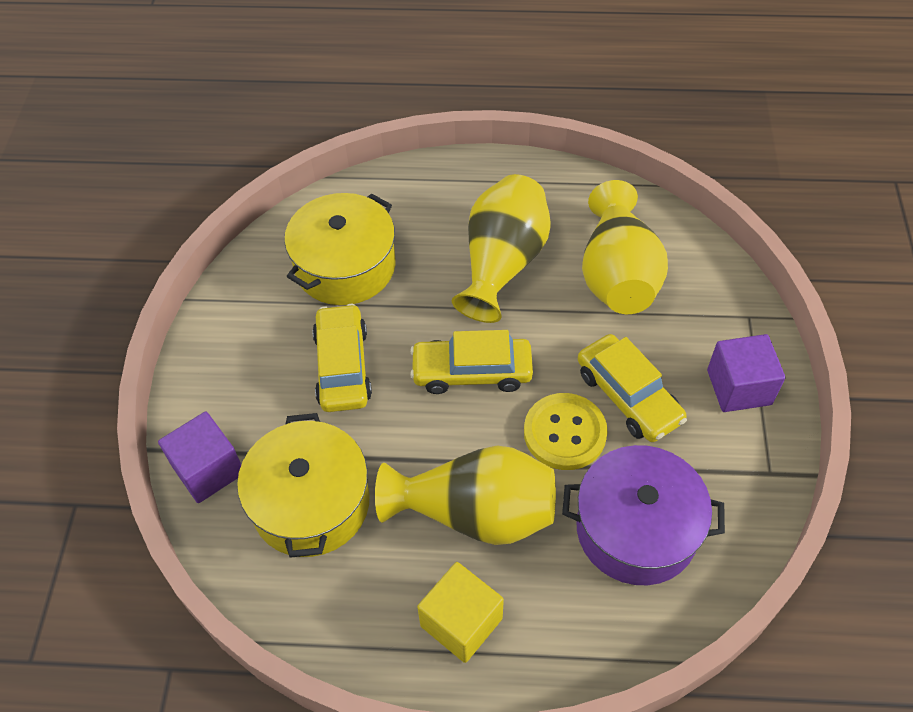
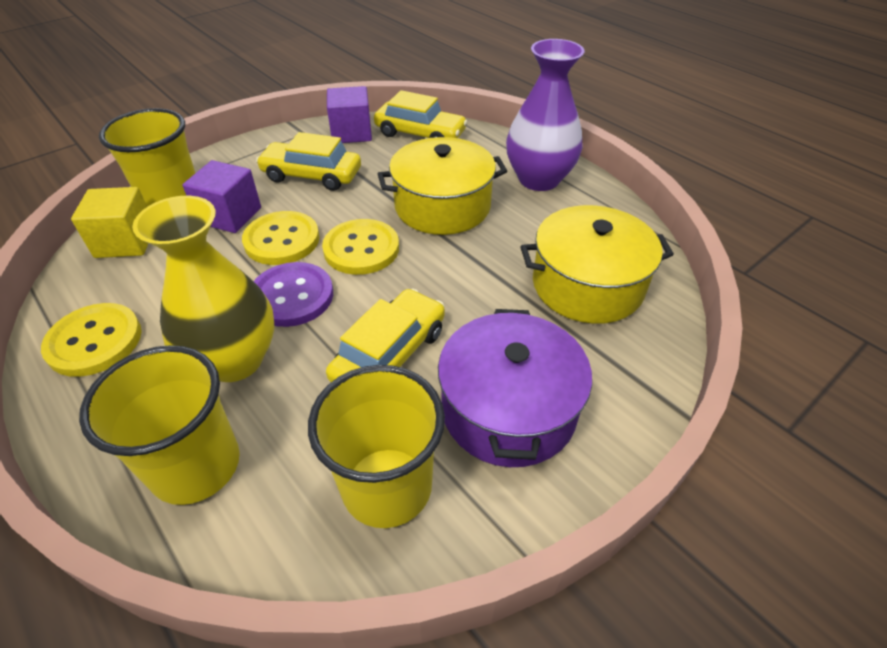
purple button: 0 -> 1
purple vase: 0 -> 1
yellow button: 1 -> 3
yellow cup: 0 -> 3
yellow vase: 3 -> 1

